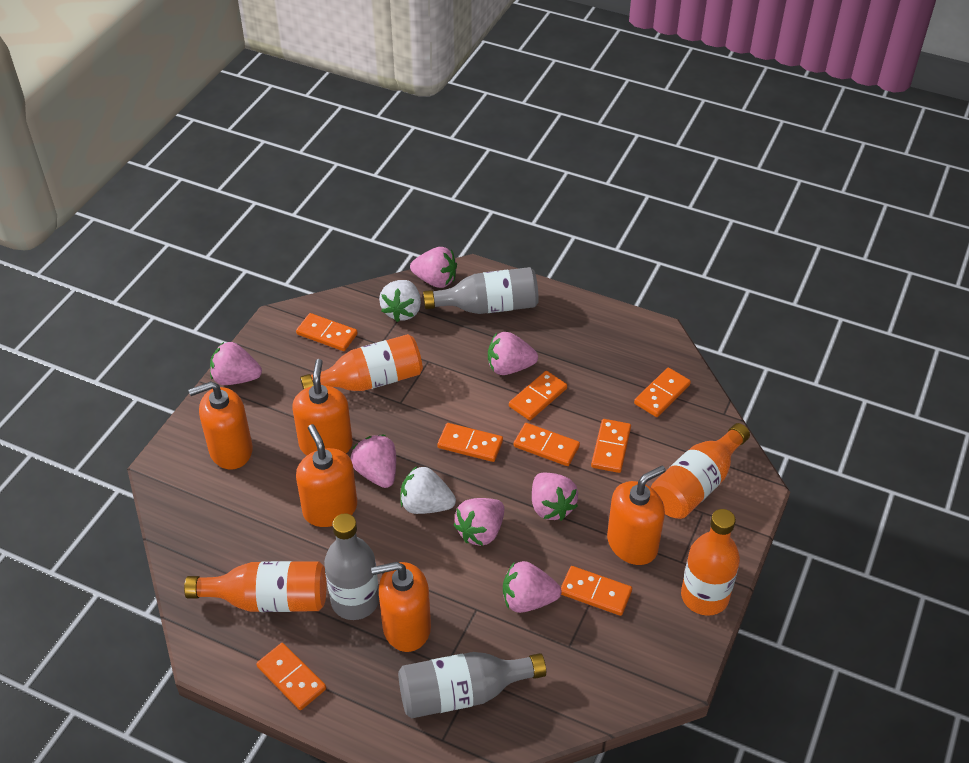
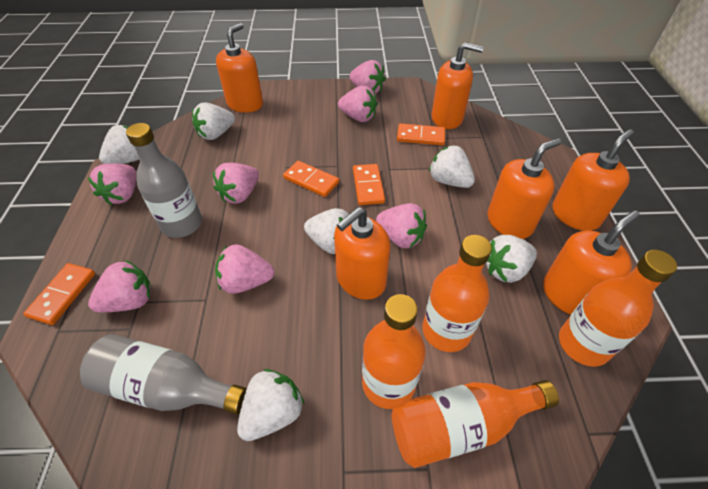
grey bottle: 3 -> 2
orange domino: 8 -> 4
orange soap dispenser: 5 -> 6
white strawberry: 2 -> 6

